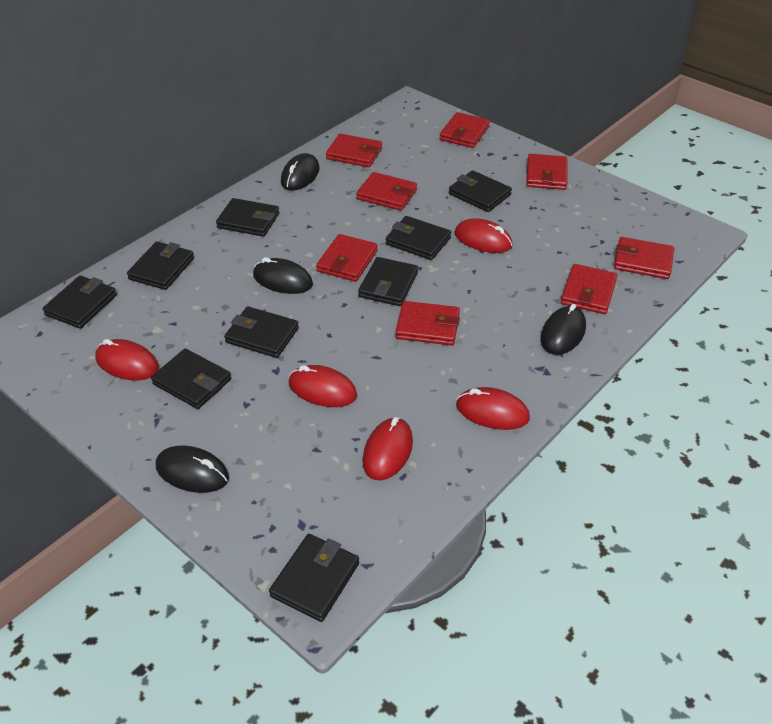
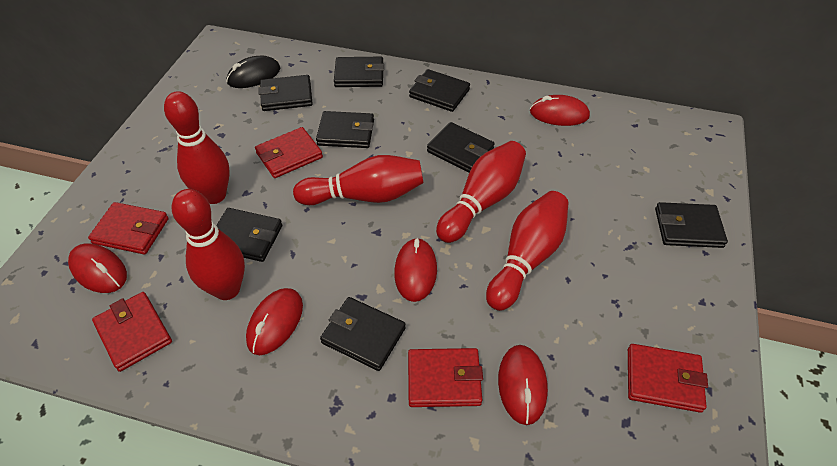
black mouse: 4 -> 1
black wallet: 9 -> 8
red bowling pin: 0 -> 5
red wallet: 8 -> 5

